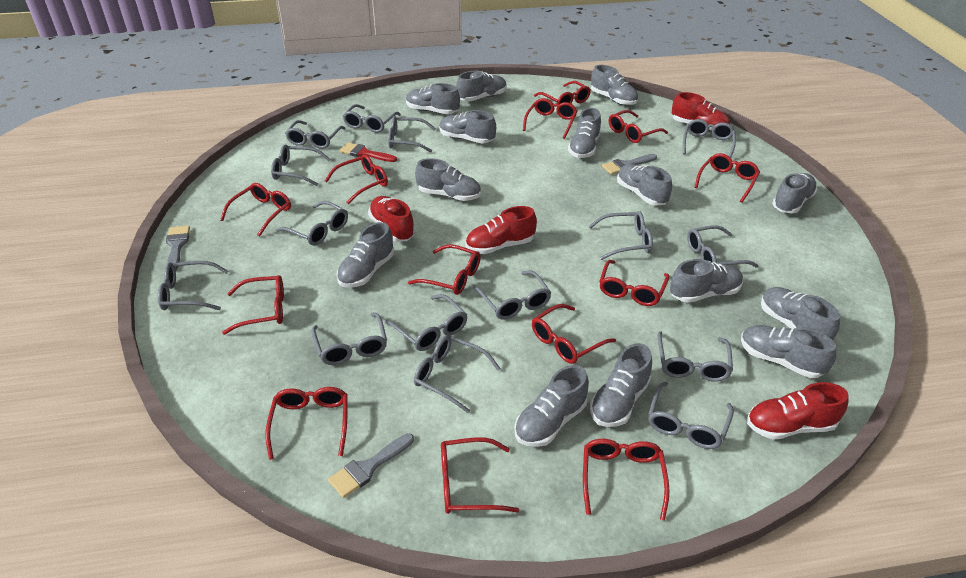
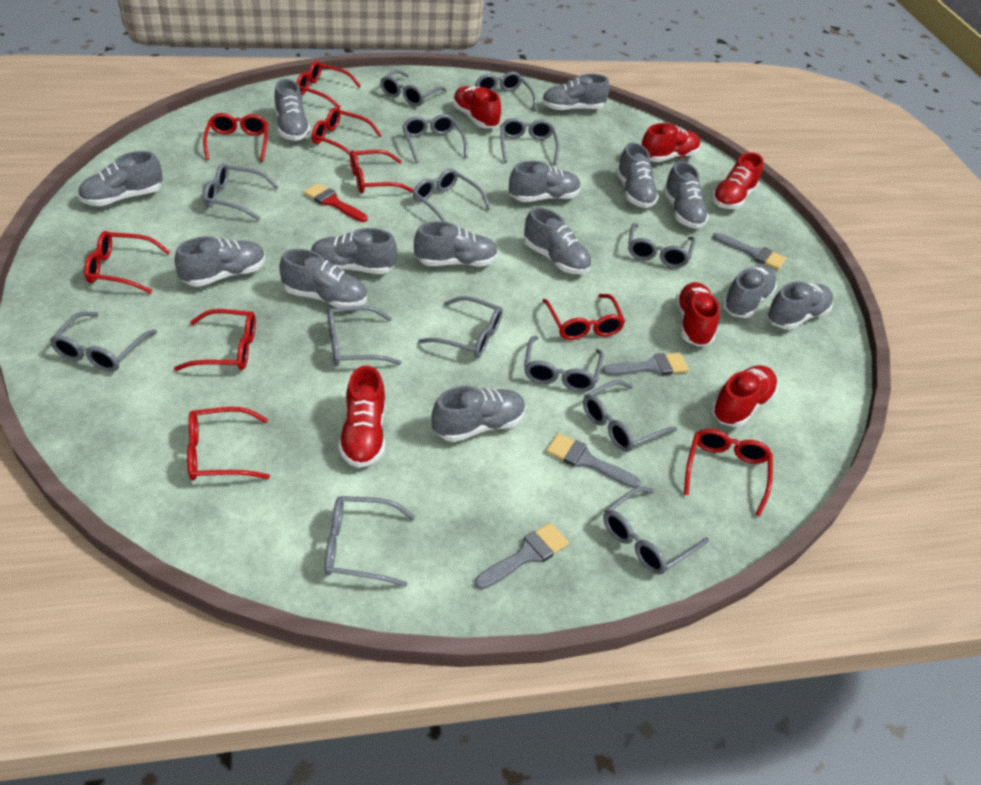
grey brush: 3 -> 4
grey glasses: 15 -> 14
red glasses: 13 -> 9
red shoe: 4 -> 6

